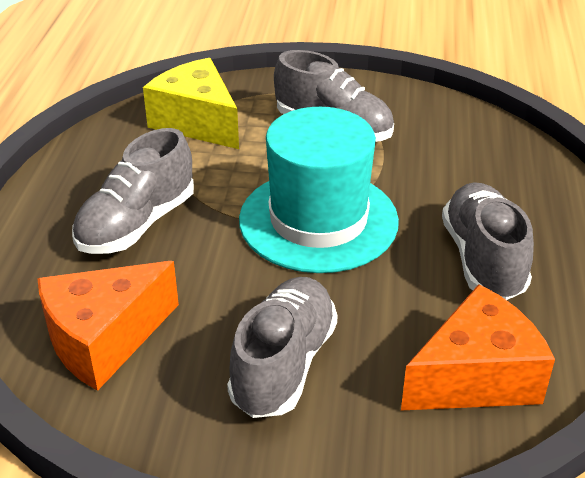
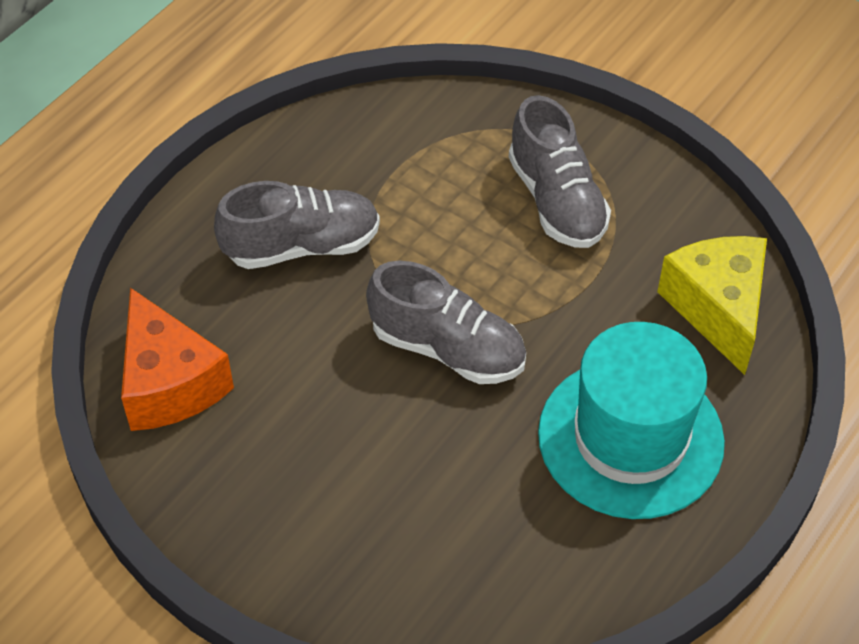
grey shoe: 4 -> 3
orange cheese: 2 -> 1

